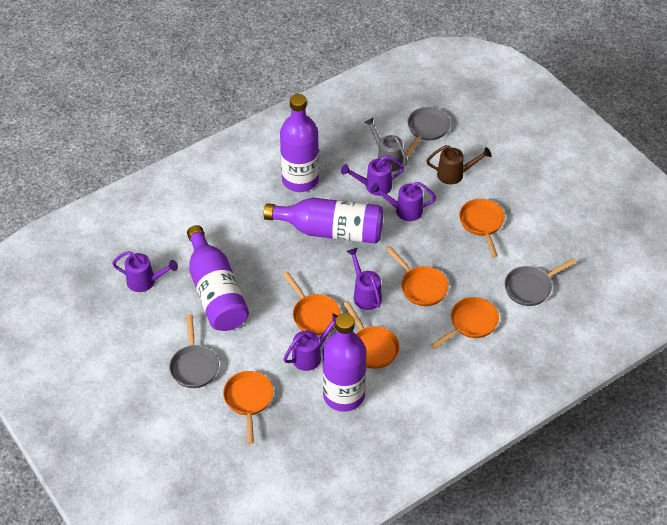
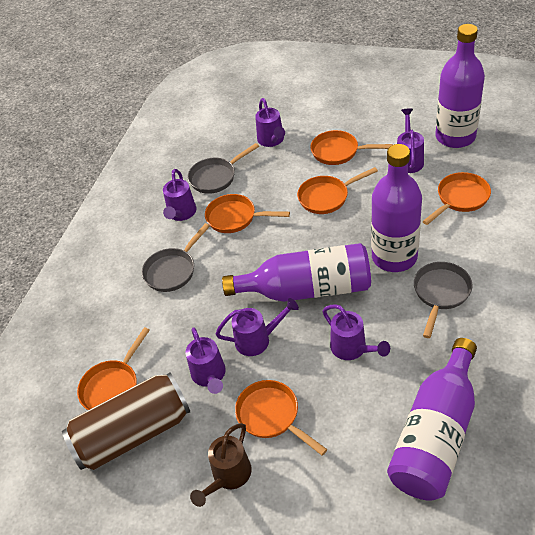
brown can: 0 -> 1
grey watering can: 1 -> 0
purple watering can: 5 -> 6

